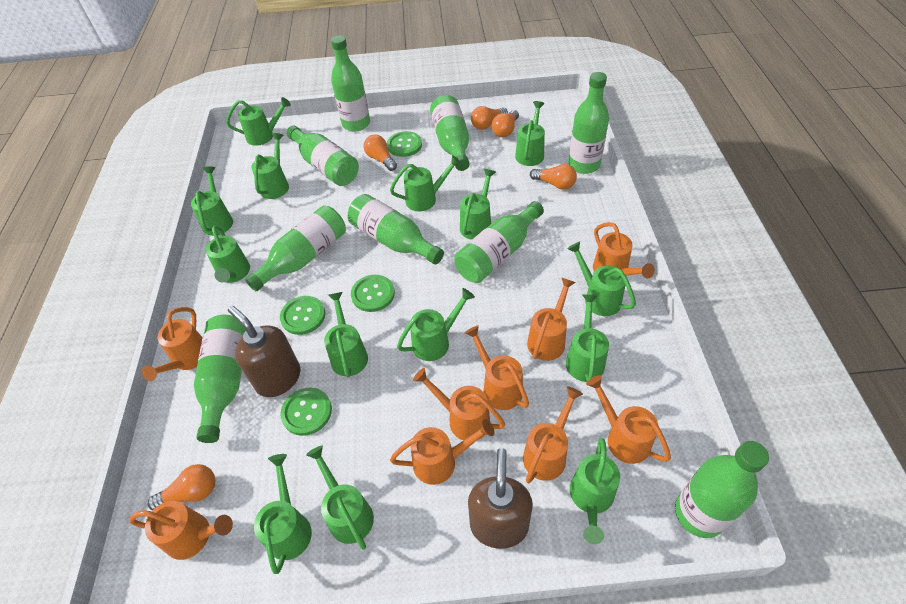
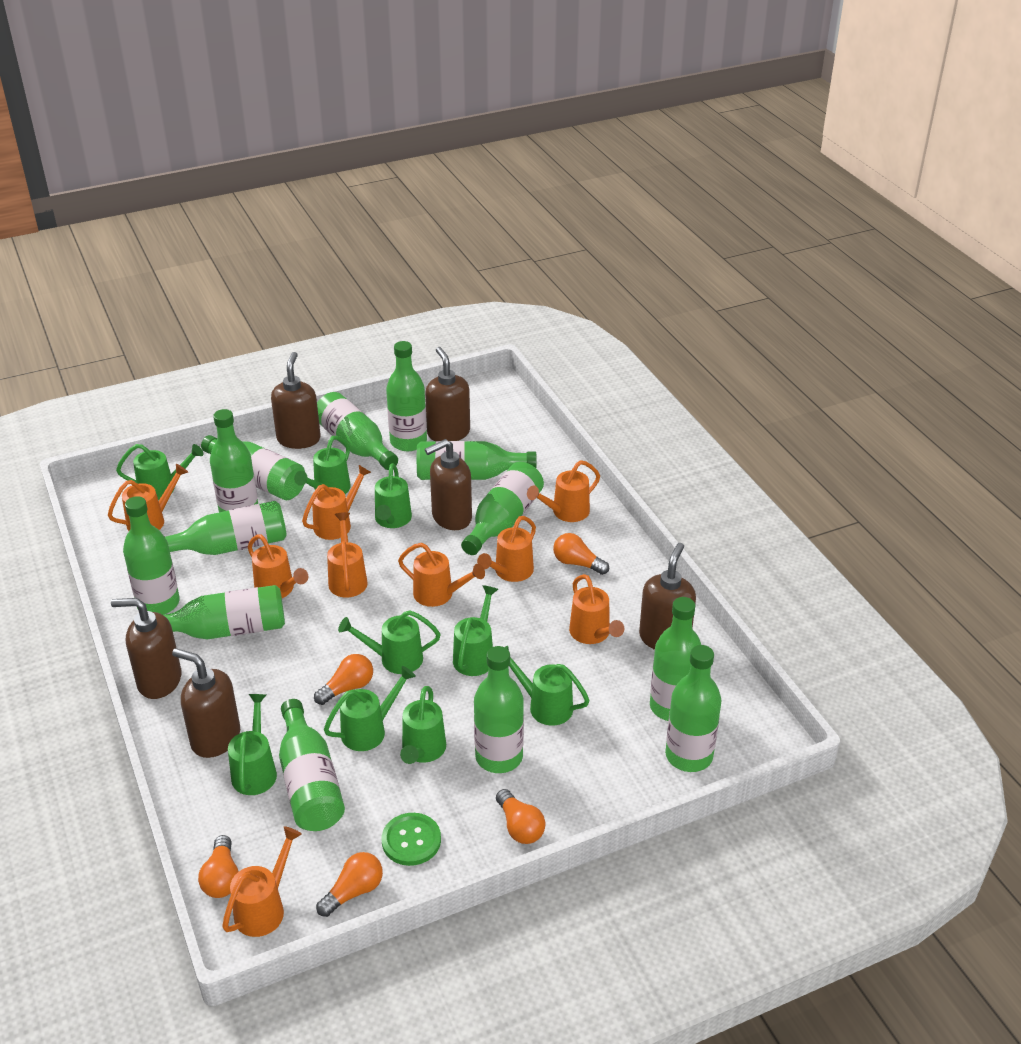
brown soap dispenser: 2 -> 6
green bottle: 9 -> 13
green button: 4 -> 1
green watering can: 14 -> 9

